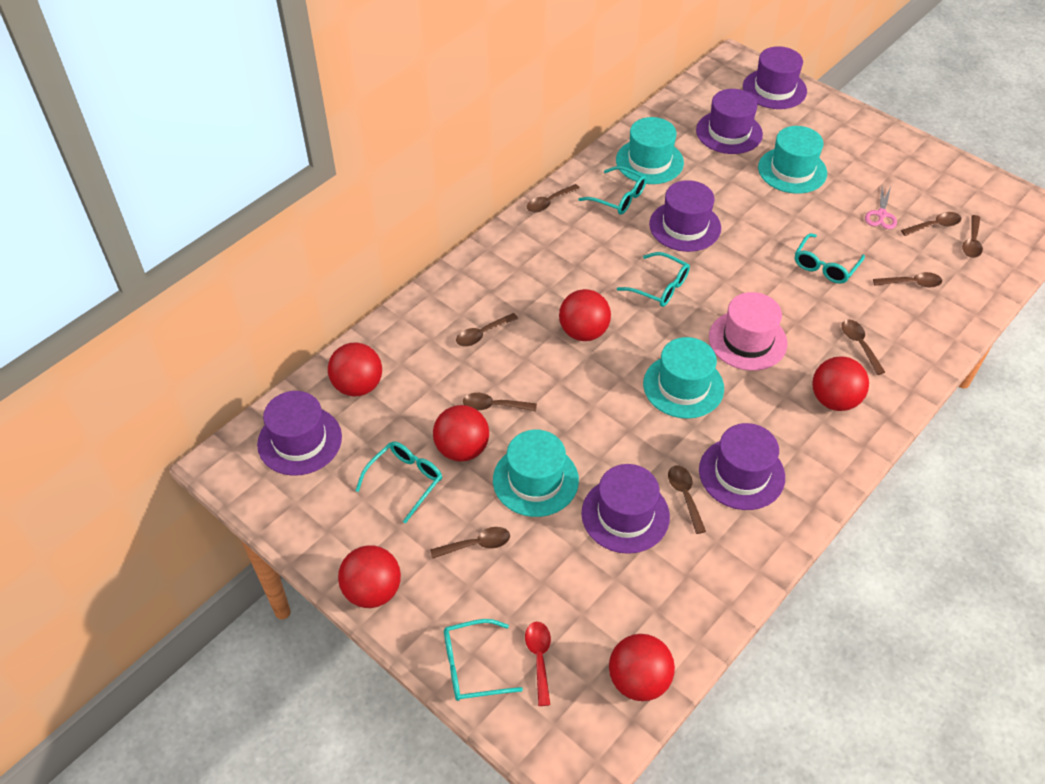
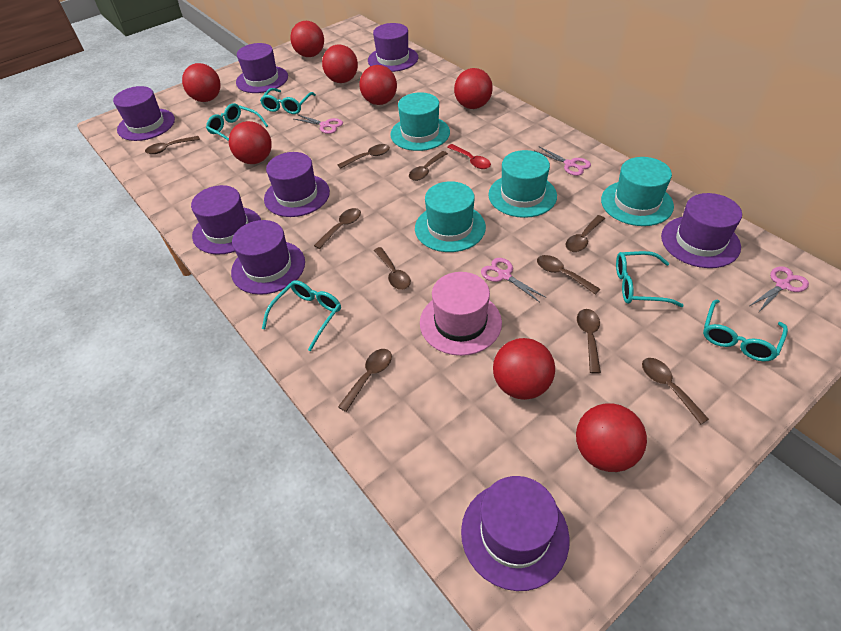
brown spoon: 9 -> 10
pink scissors: 1 -> 4
purple hat: 6 -> 8
red ball: 6 -> 8

